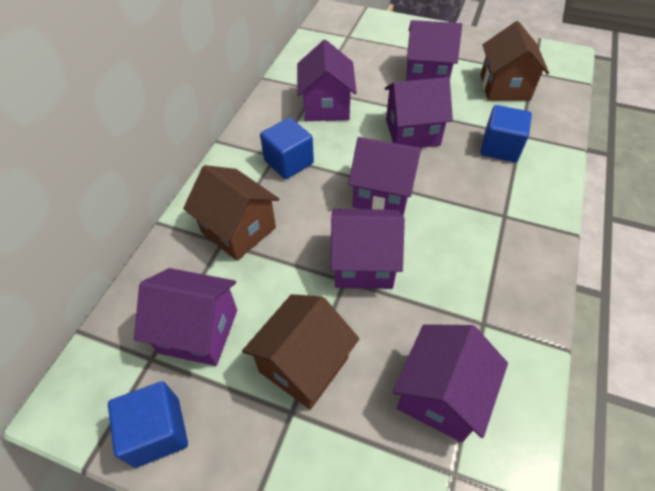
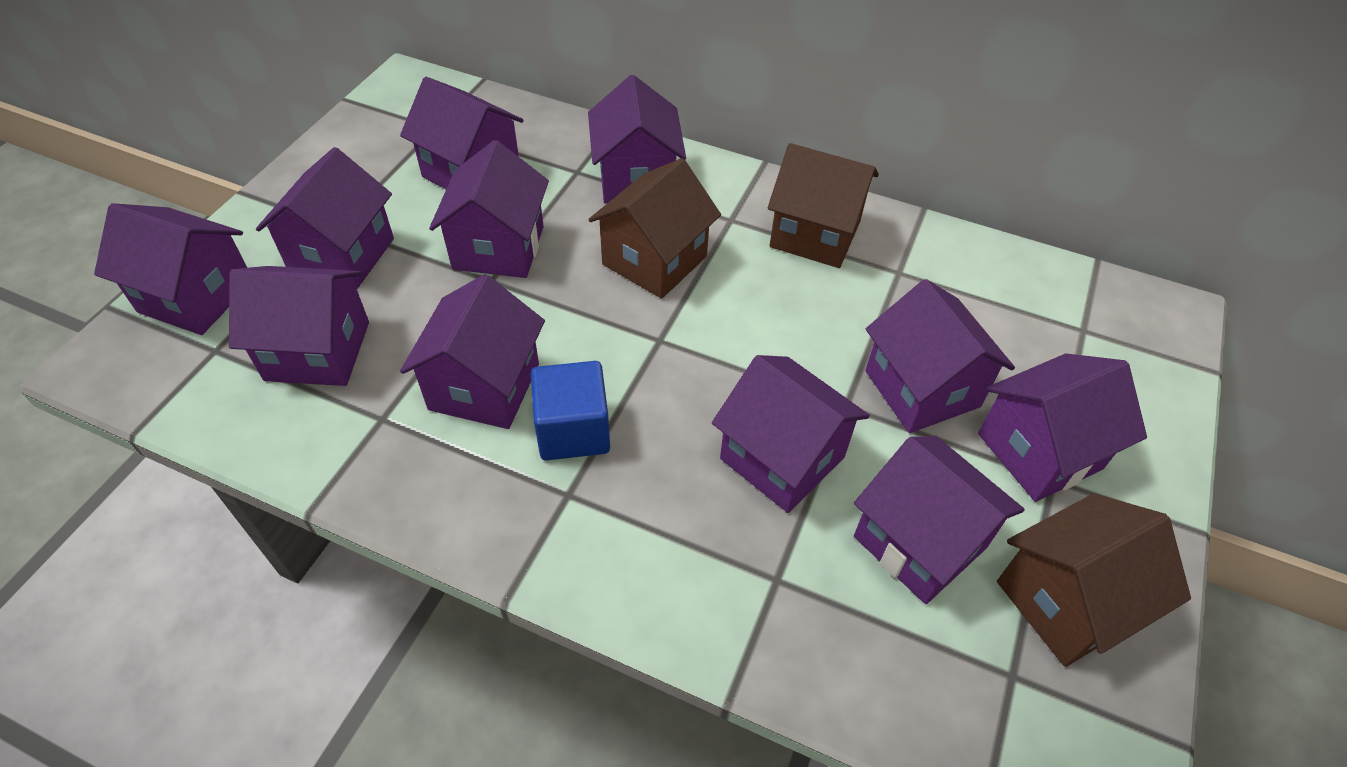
blue cube: 3 -> 1
purple house: 7 -> 11

